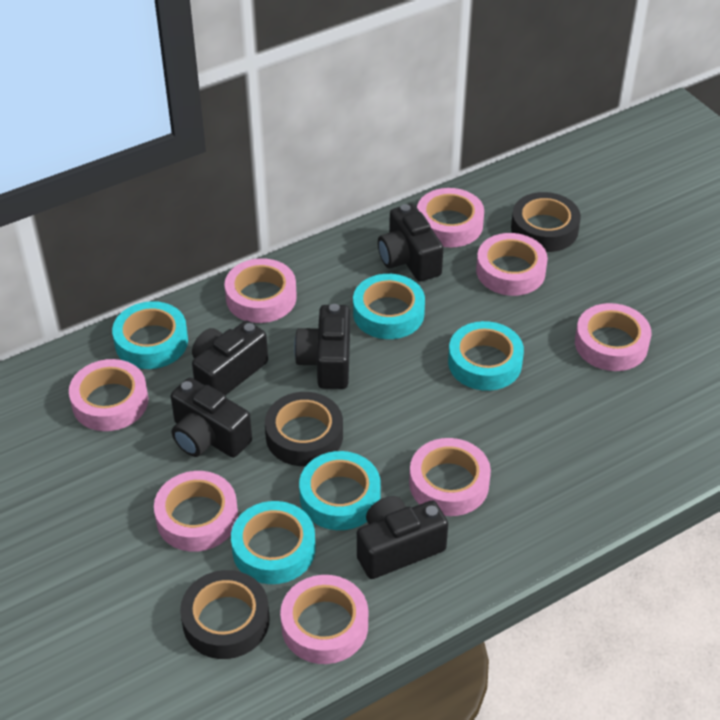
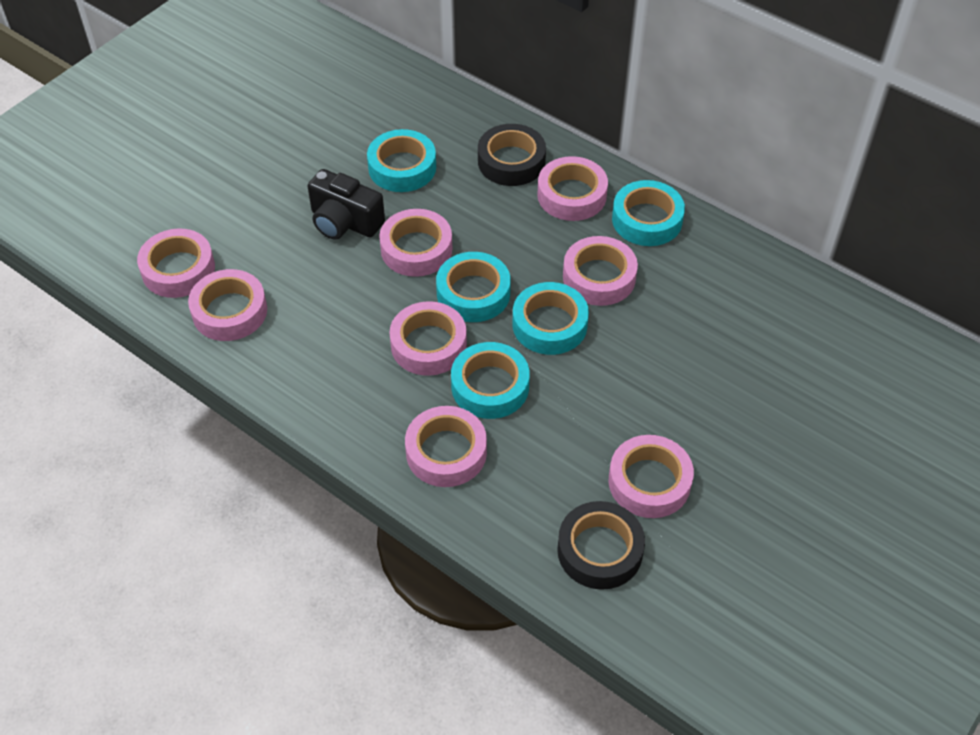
black camera: 5 -> 1
black tape: 3 -> 2

